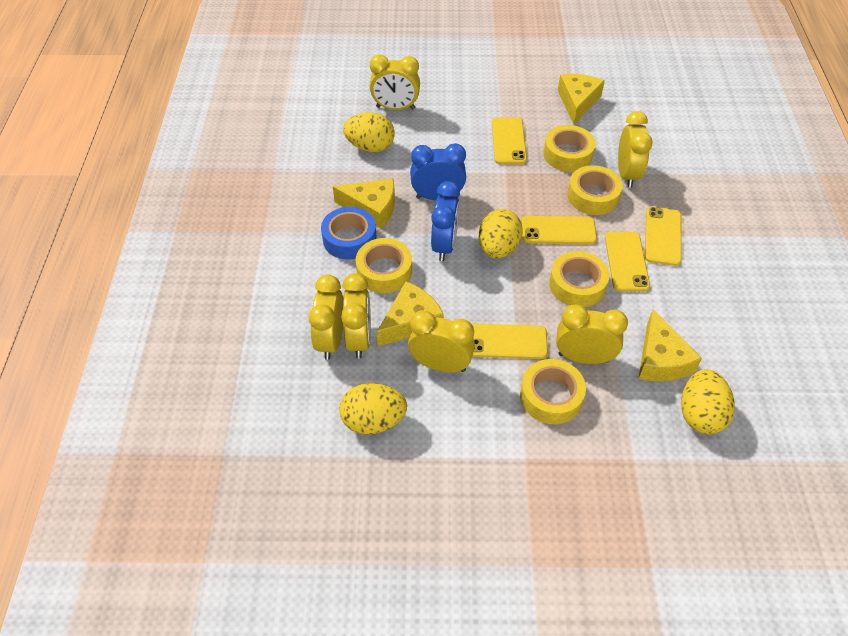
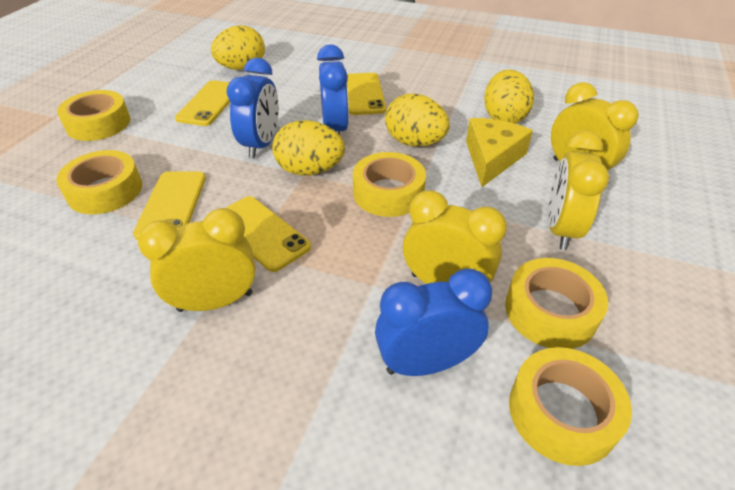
blue clock: 2 -> 3
blue tape: 1 -> 0
yellow cheese: 4 -> 1
yellow clock: 6 -> 4
yellow phone: 5 -> 4

